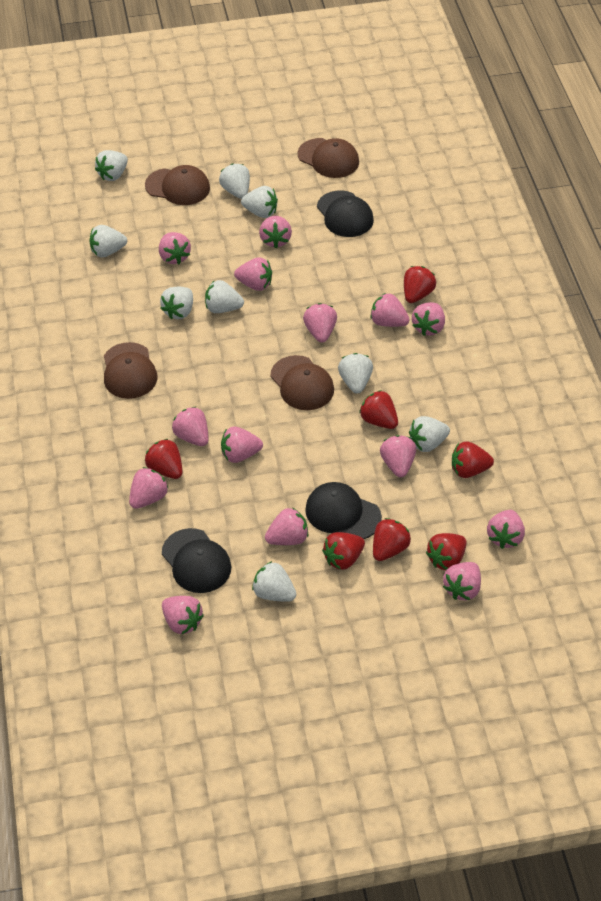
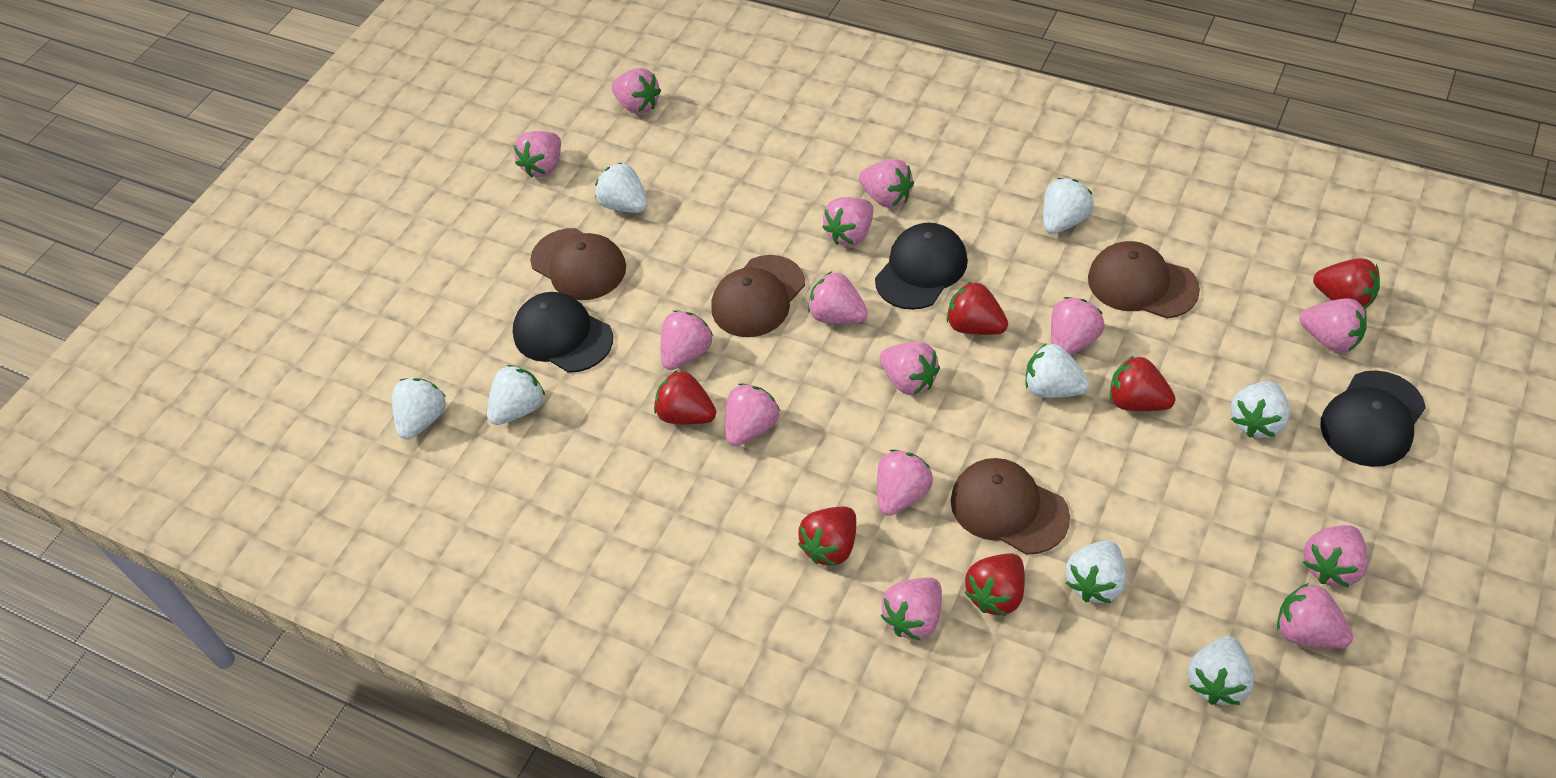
red strawberry: 7 -> 6
white strawberry: 9 -> 8

